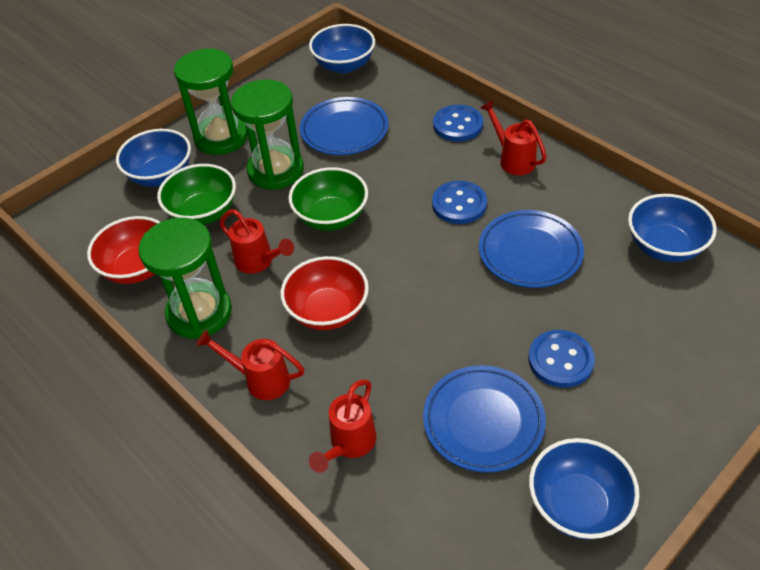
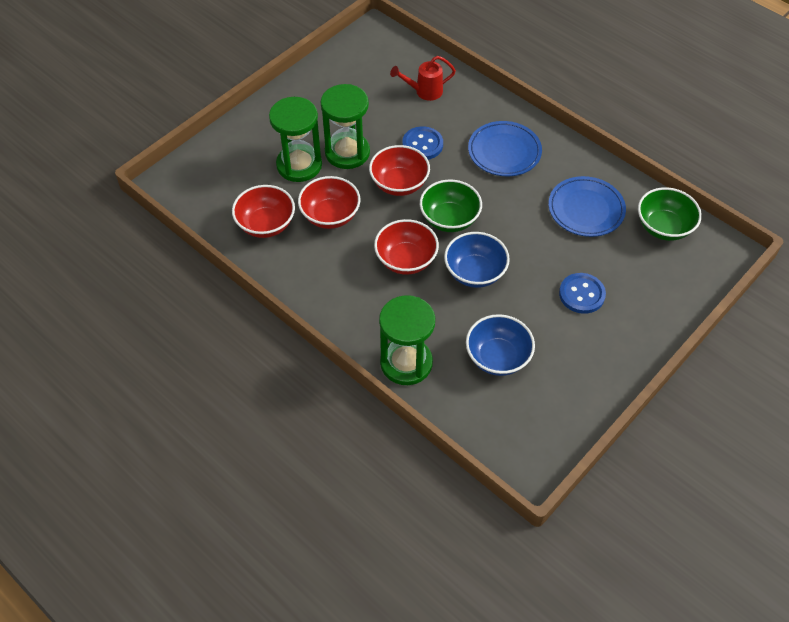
blue bowl: 4 -> 2
blue button: 3 -> 2
blue plate: 3 -> 2
red bowl: 2 -> 4
red watering can: 4 -> 1

